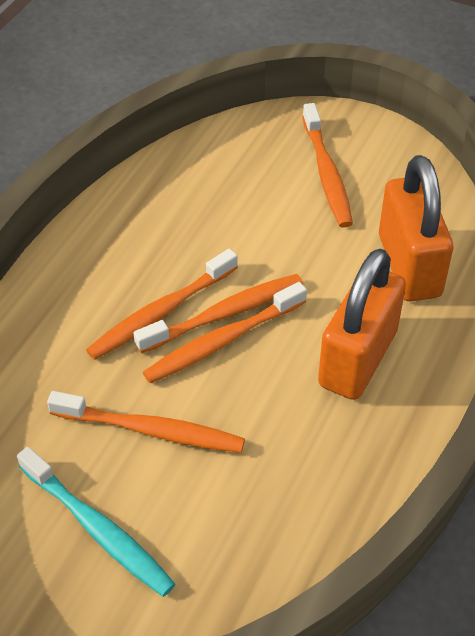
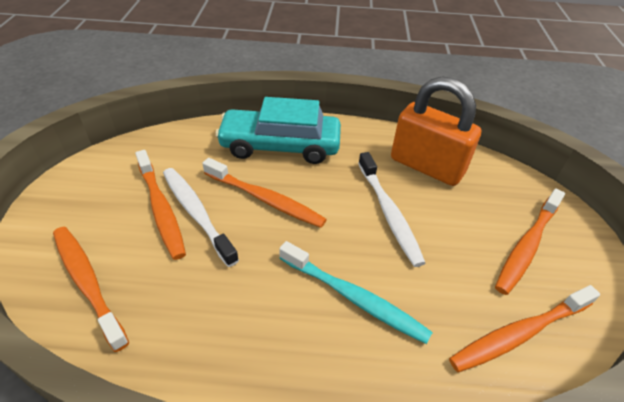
orange padlock: 2 -> 1
turquoise car: 0 -> 1
white toothbrush: 0 -> 2

